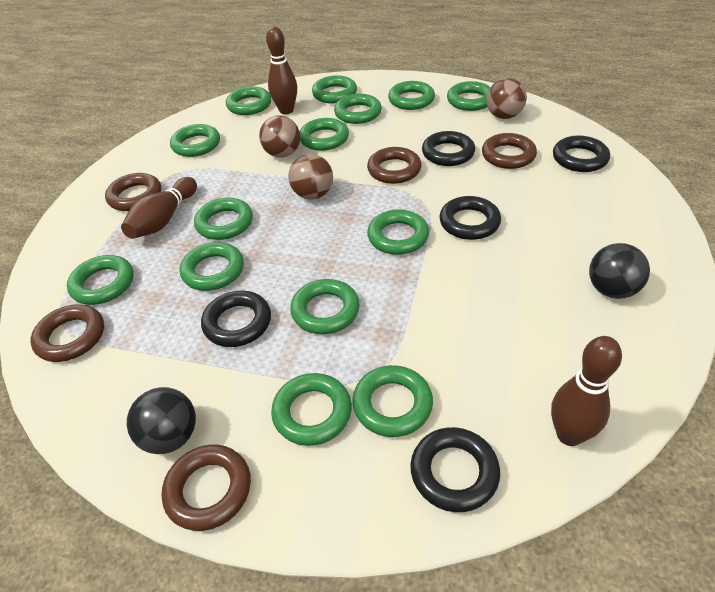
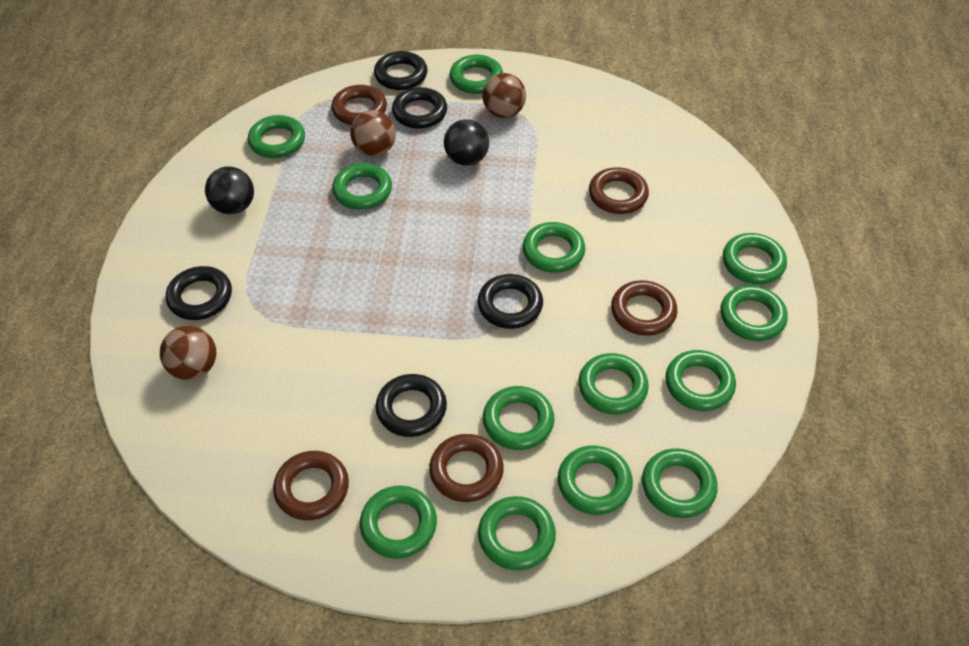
brown bowling pin: 3 -> 0
green ring: 14 -> 13

